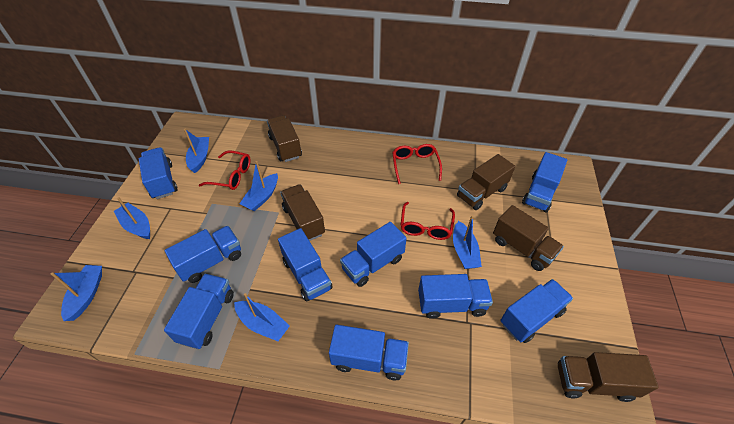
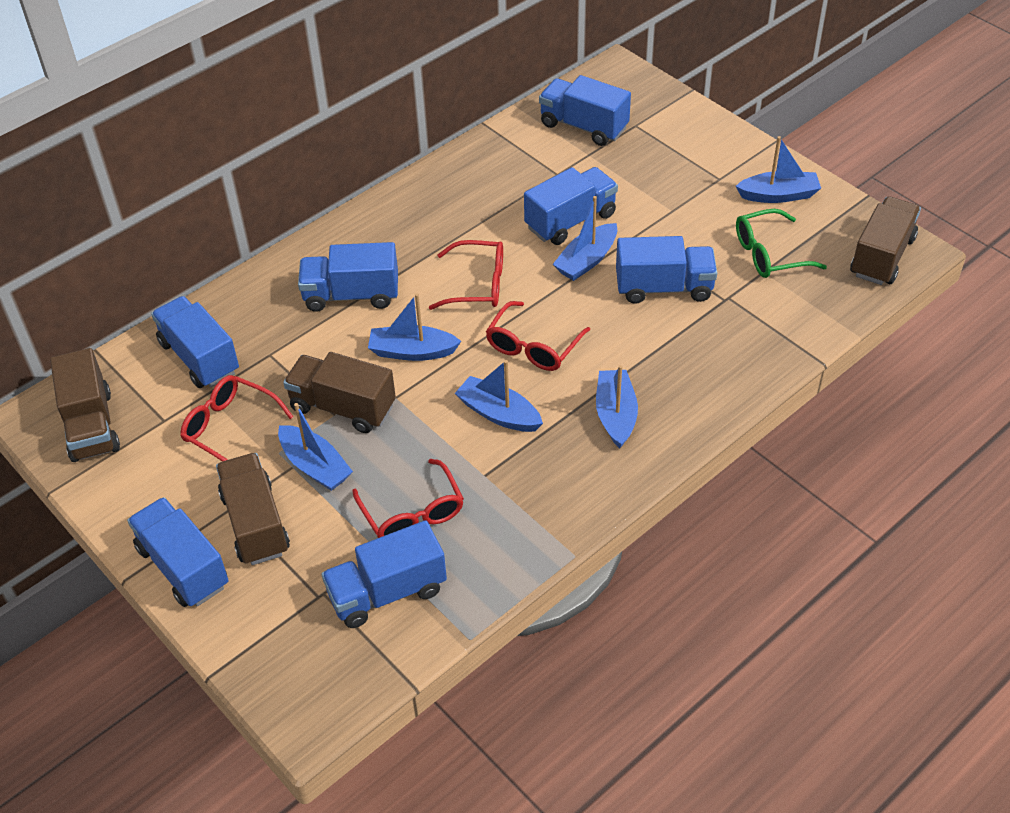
blue truck: 9 -> 7
brown truck: 5 -> 4
green glasses: 0 -> 1
red glasses: 3 -> 4

